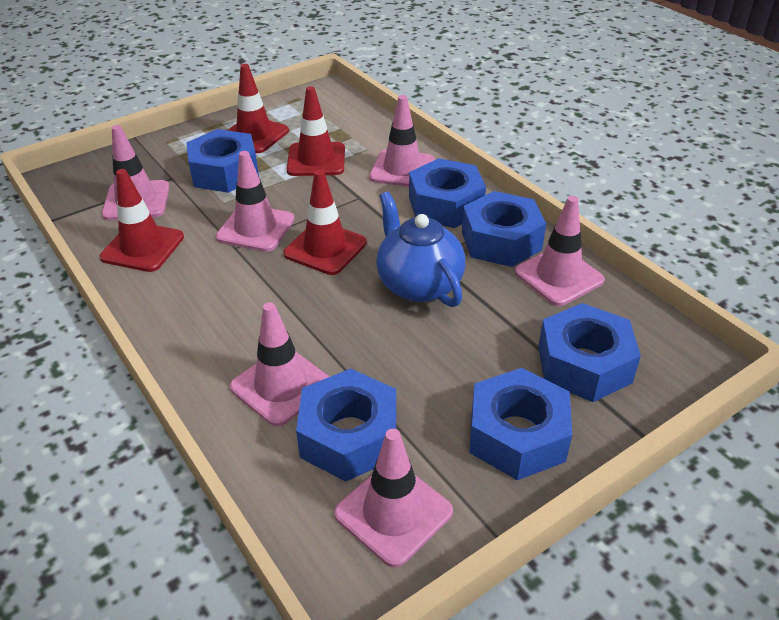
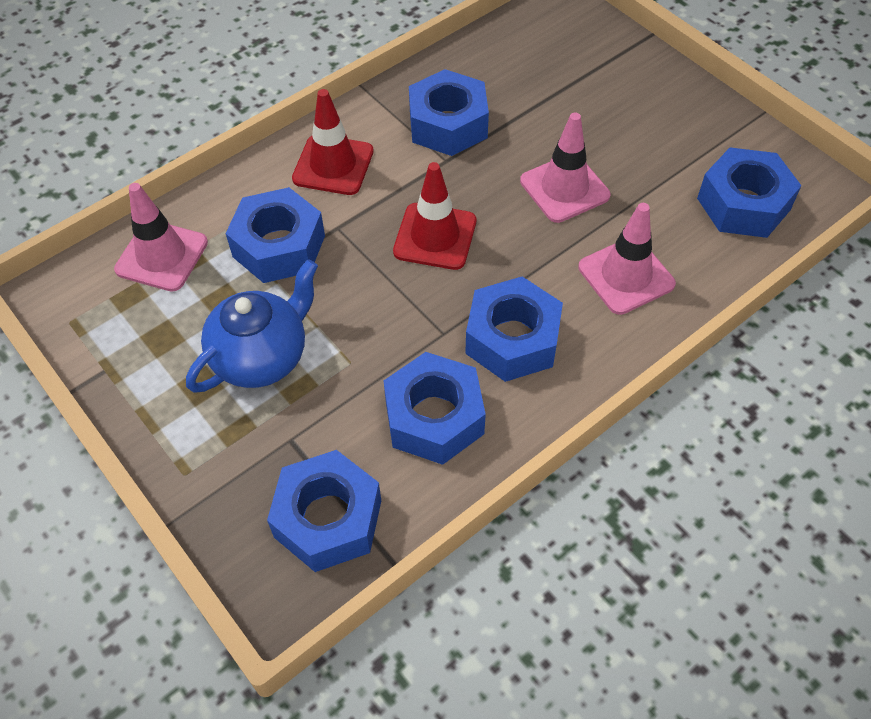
pink traffic cone: 6 -> 3
red traffic cone: 4 -> 2

